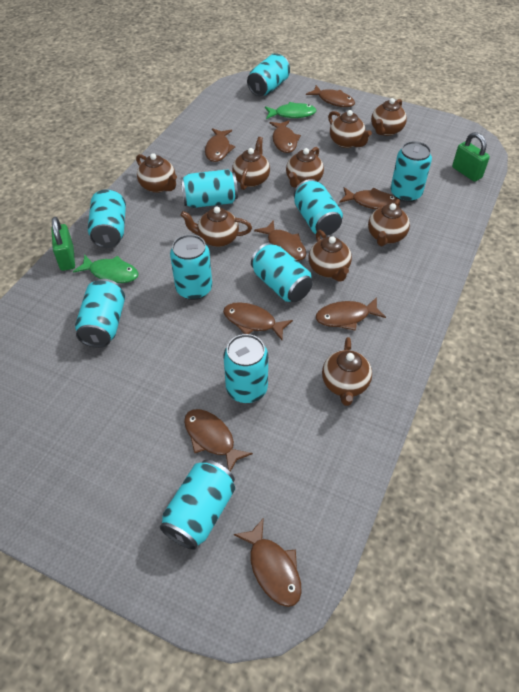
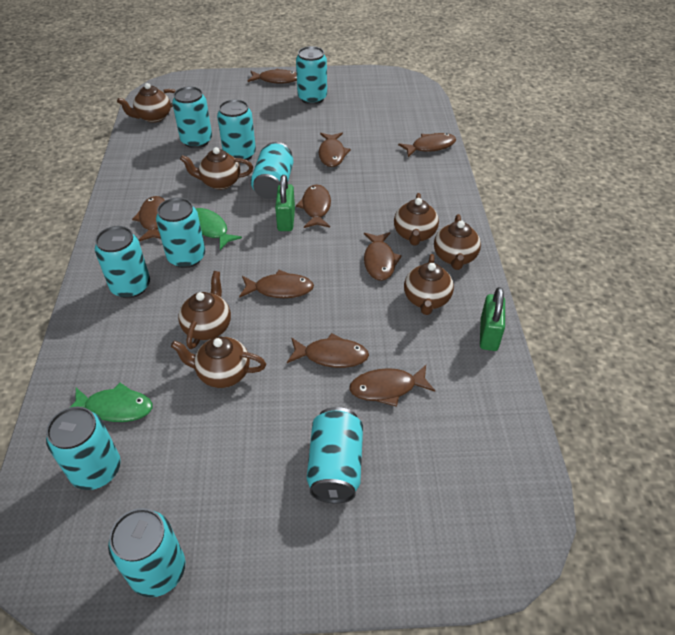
brown teapot: 9 -> 7
turquoise can: 10 -> 9

